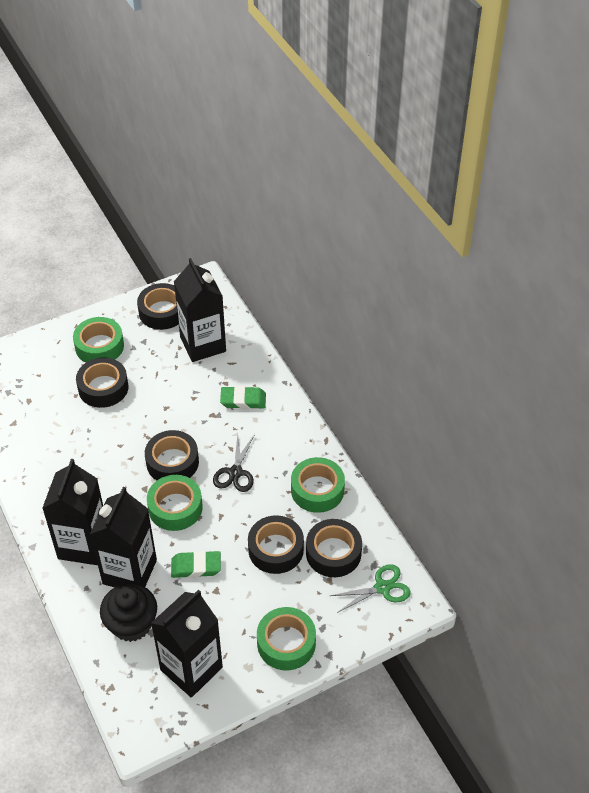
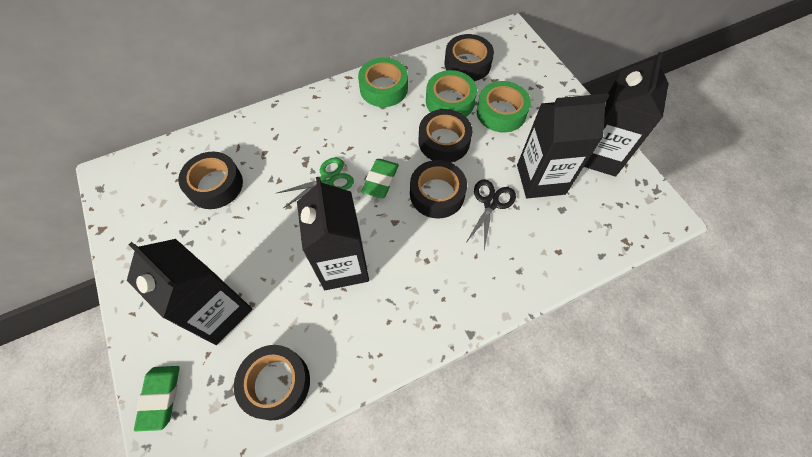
black cupcake: 1 -> 0
green tape: 4 -> 3

